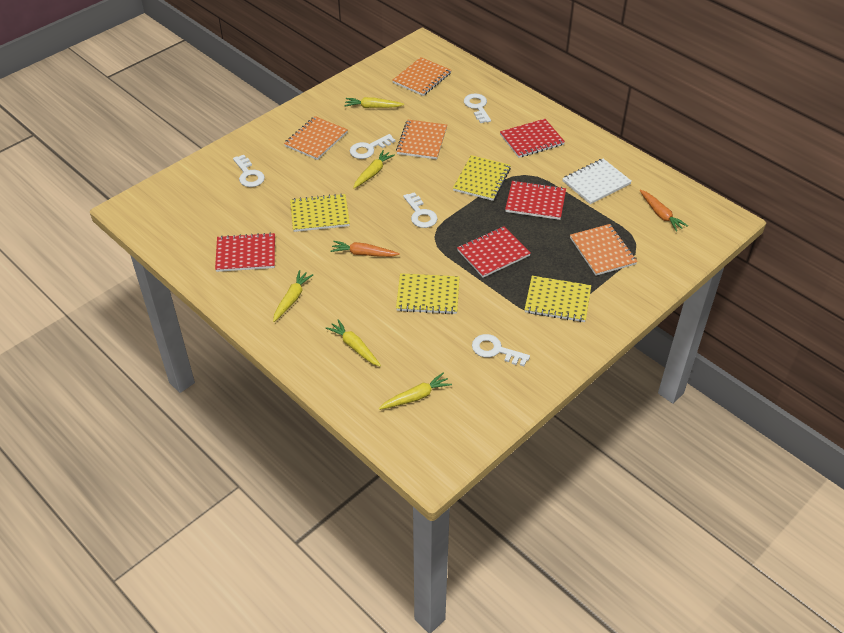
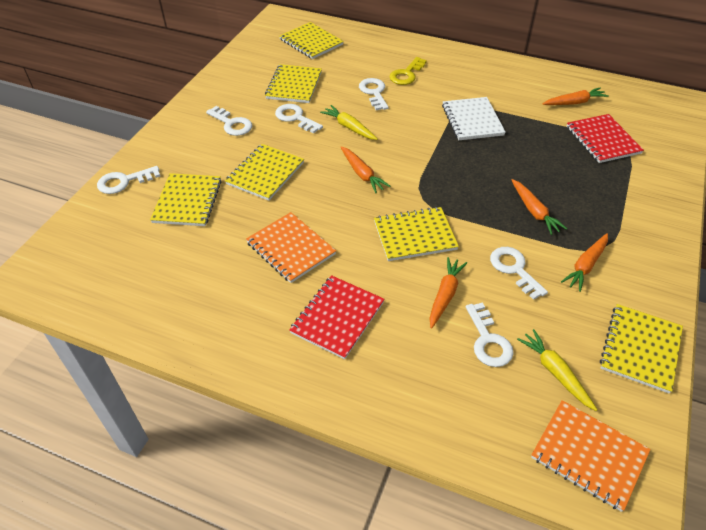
orange carrot: 2 -> 5
orange notebook: 4 -> 2
red notebook: 4 -> 2
white key: 5 -> 6
yellow carrot: 5 -> 2
yellow key: 0 -> 1
yellow notebook: 4 -> 6

